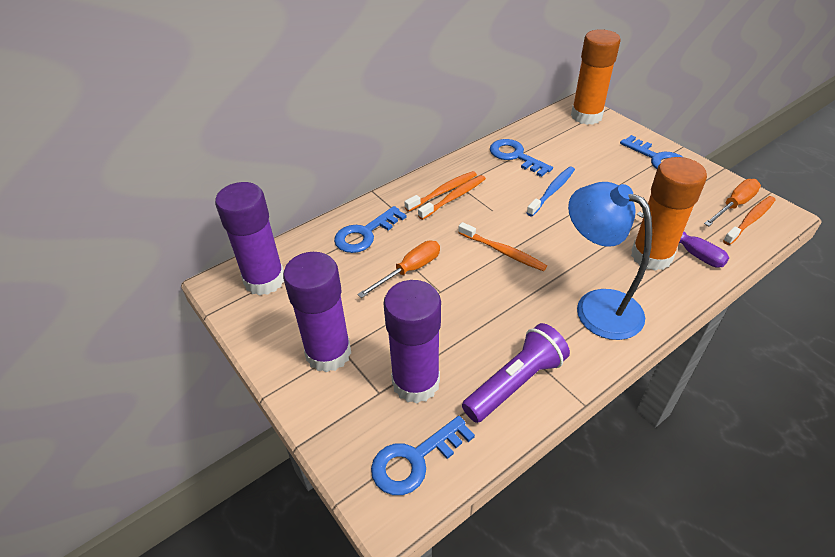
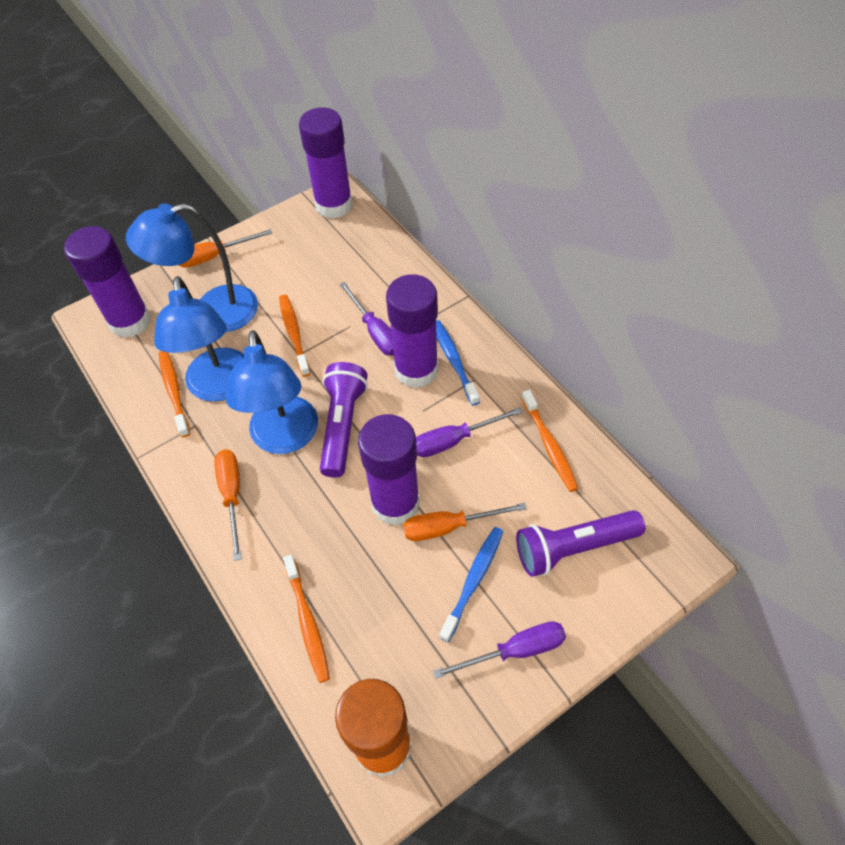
blue key: 4 -> 0
blue lamp: 1 -> 3
blue toothbrush: 1 -> 2
orange glue stick: 2 -> 1
orange screwdriver: 2 -> 3
purple flashlight: 1 -> 2
purple glue stick: 3 -> 4
purple screwdriver: 1 -> 3

